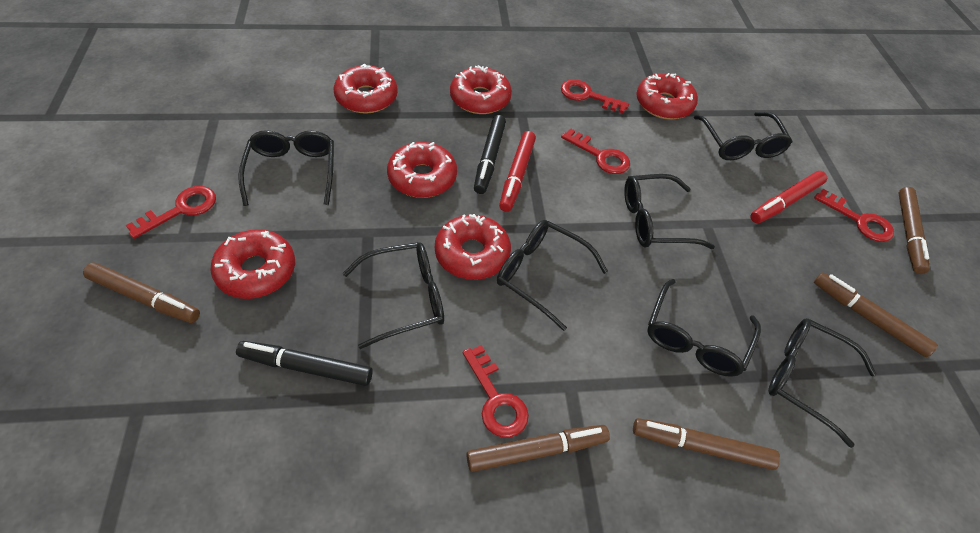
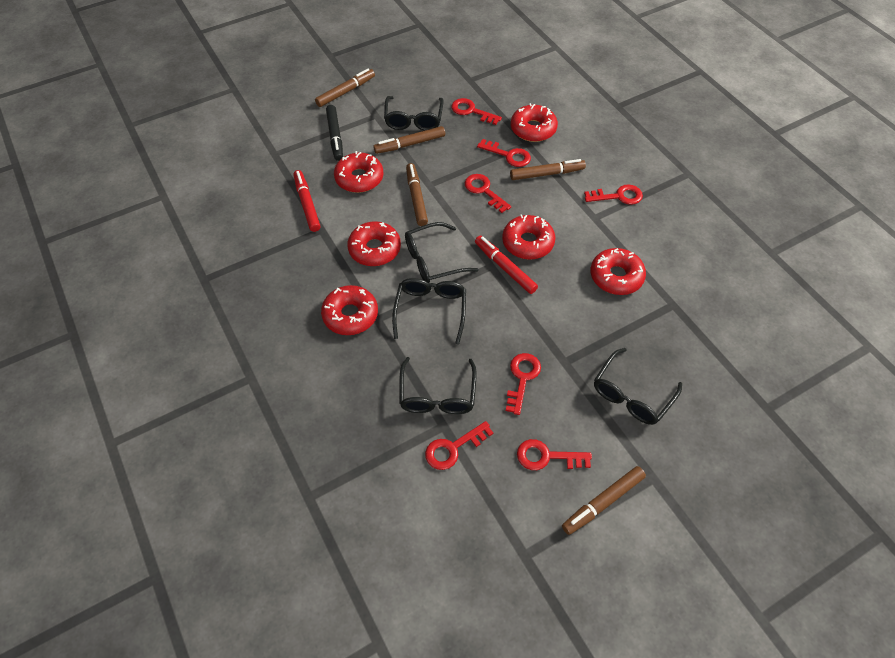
black glasses: 7 -> 5
black marker: 2 -> 1
red key: 5 -> 7

